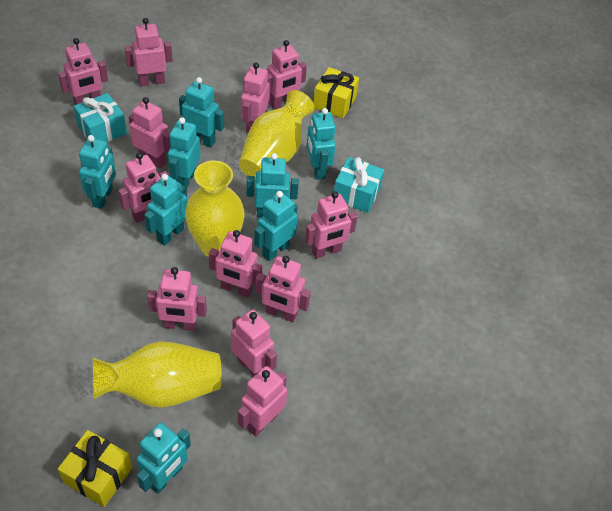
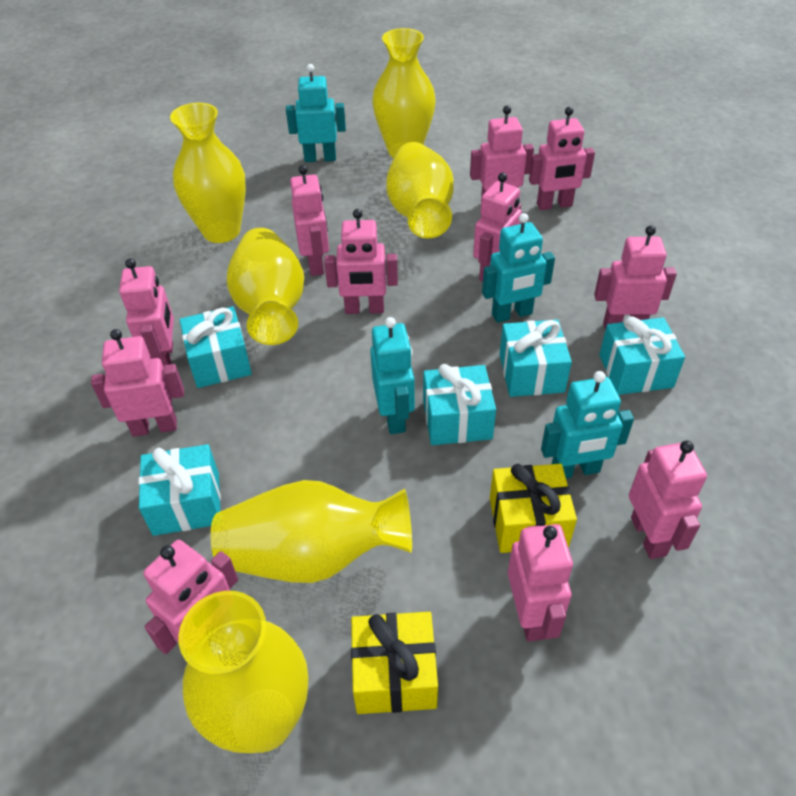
pink robot: 12 -> 11
turquoise gift: 2 -> 5
turquoise robot: 8 -> 4
yellow vase: 3 -> 6

